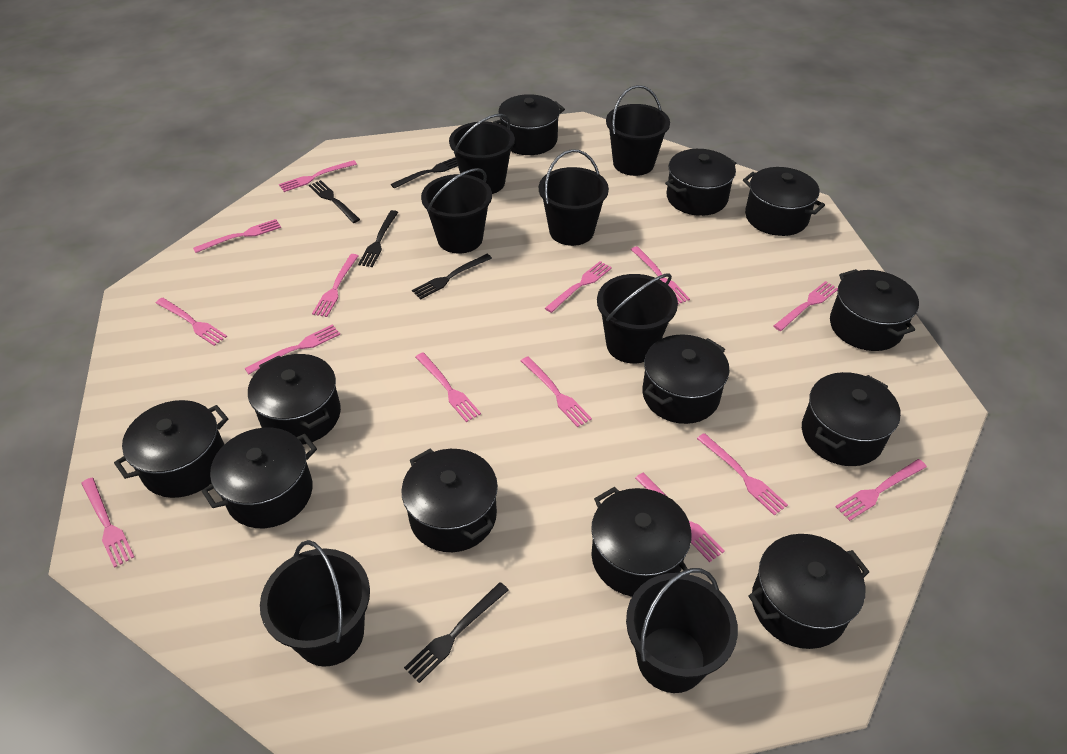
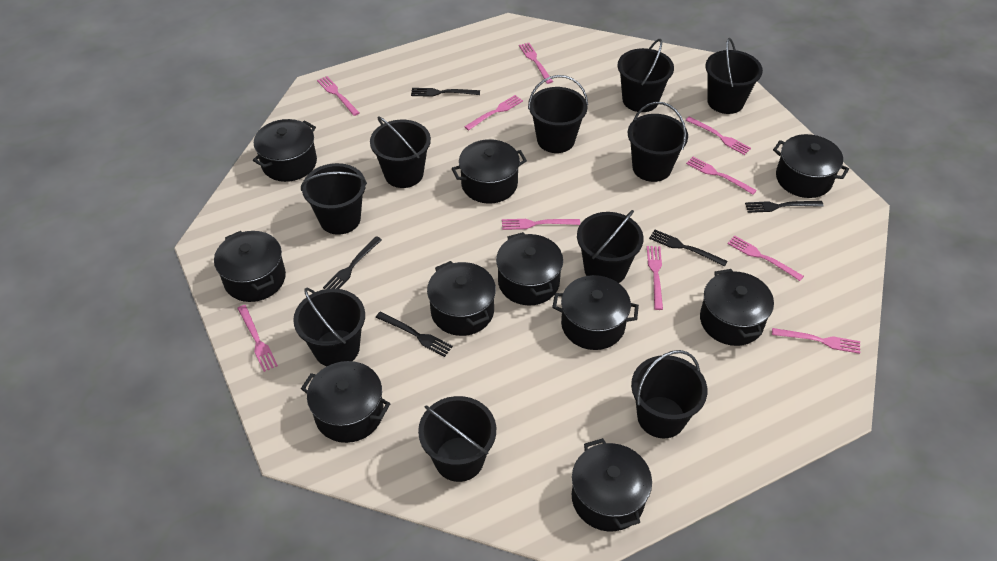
black bucket: 7 -> 10
black pot: 12 -> 10
pink fork: 14 -> 10

